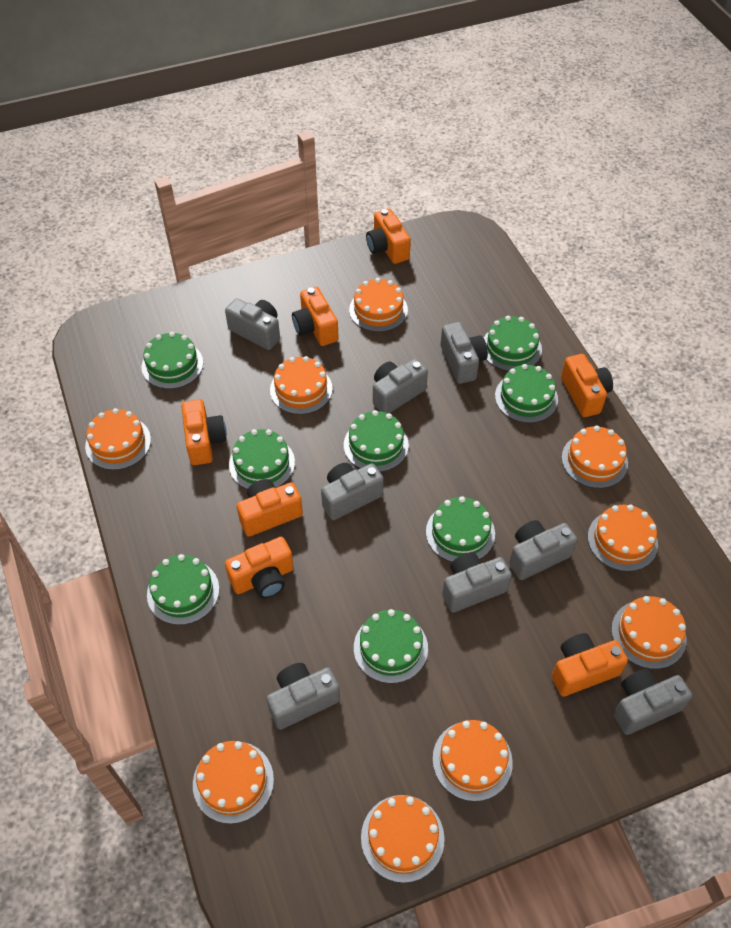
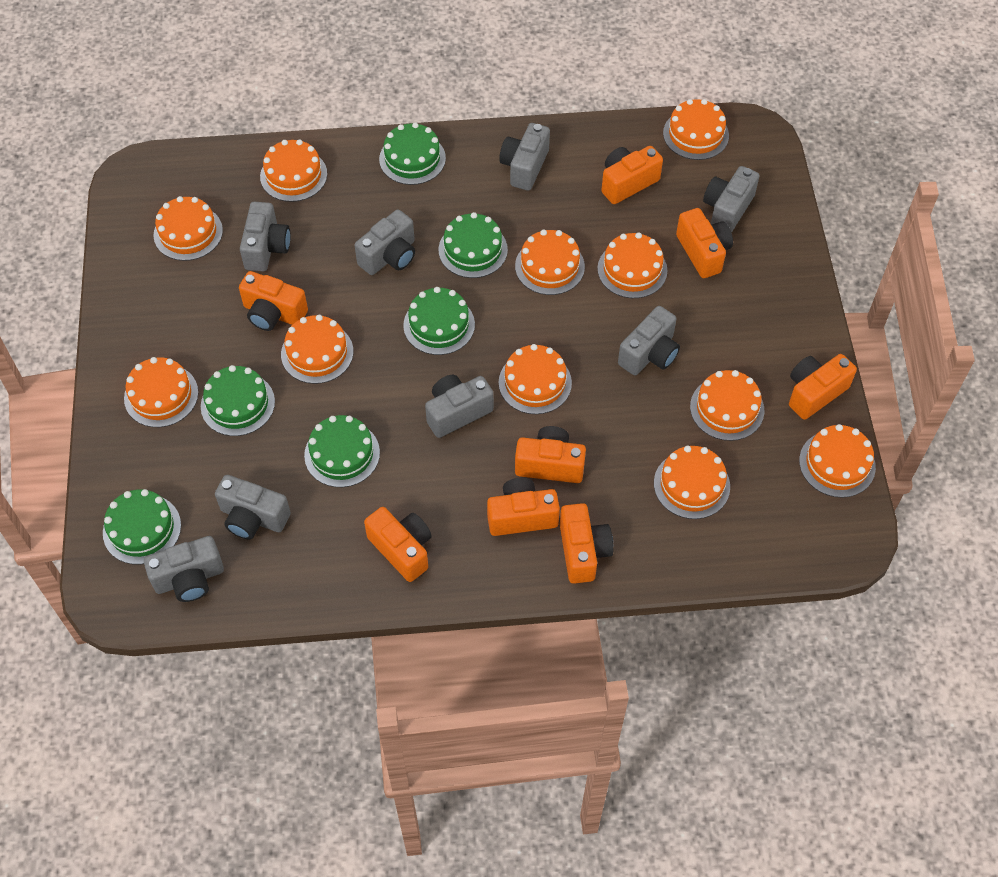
green cake: 8 -> 6
orange cake: 9 -> 11
orange camera: 7 -> 8

